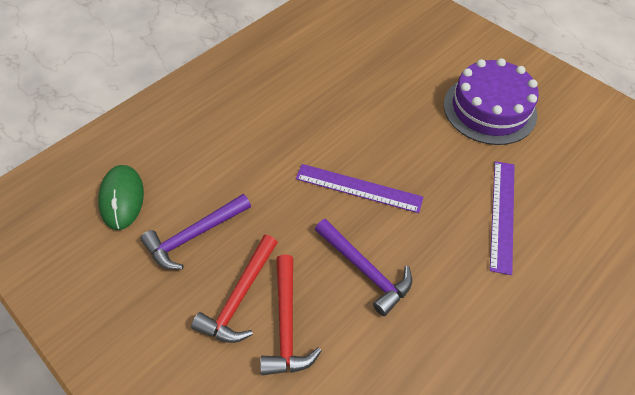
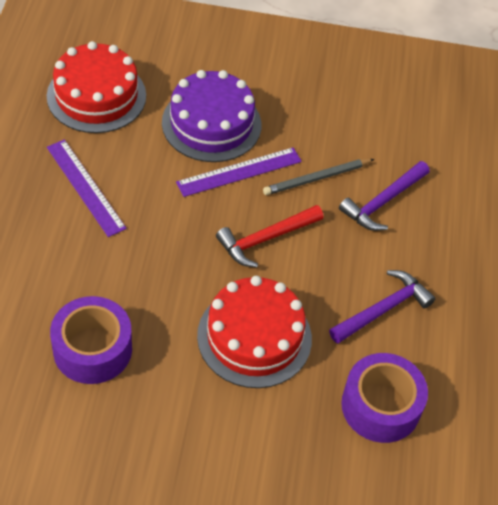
green mouse: 1 -> 0
grey pencil: 0 -> 1
purple tape: 0 -> 2
red cake: 0 -> 2
red hammer: 2 -> 1

